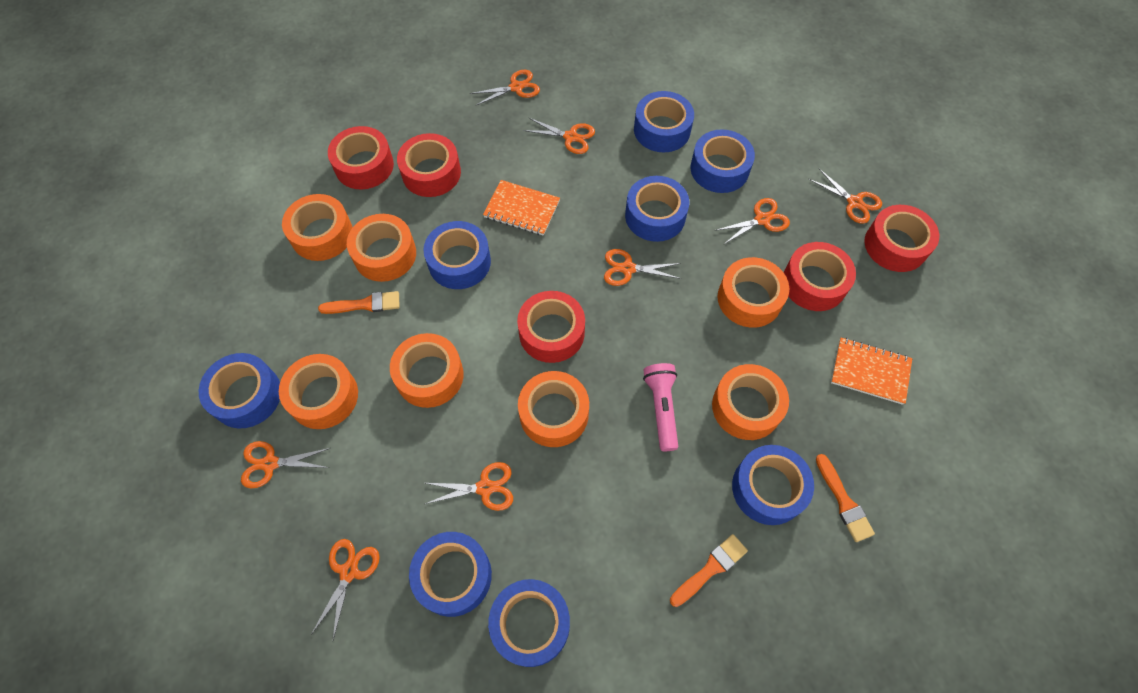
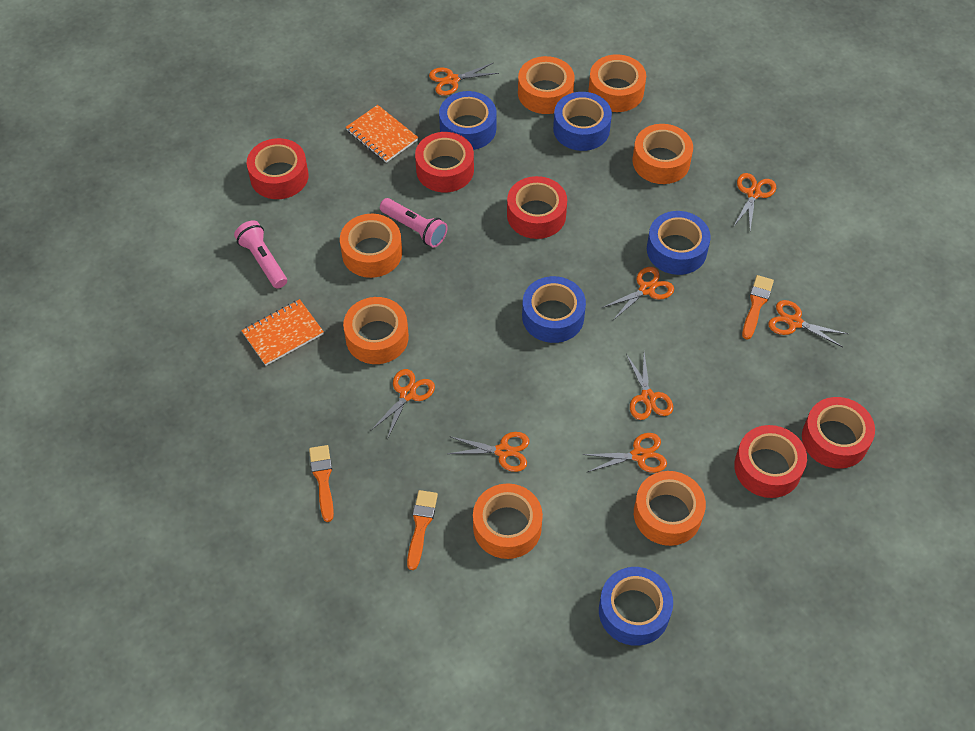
blue tape: 8 -> 5
pink flashlight: 1 -> 2

